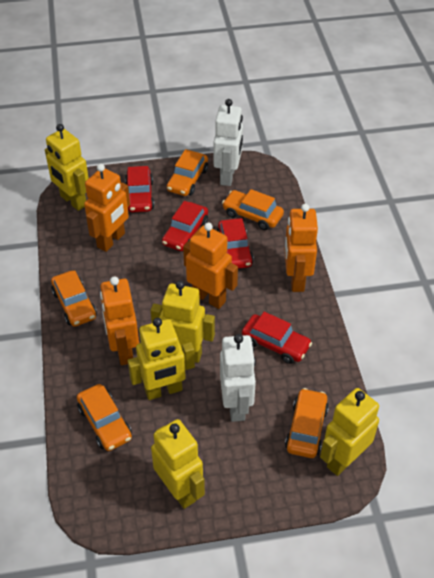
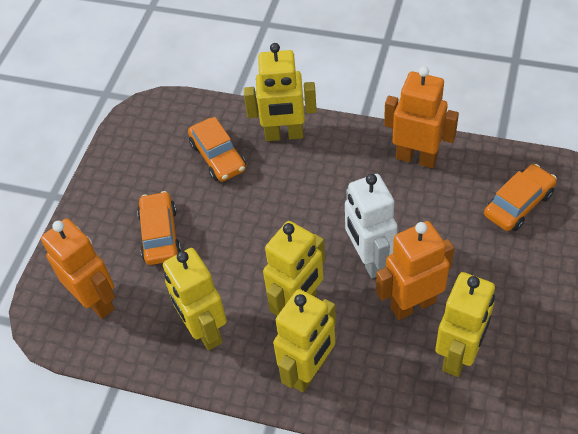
orange car: 5 -> 3
orange robot: 4 -> 3
red car: 4 -> 0
white robot: 2 -> 1

